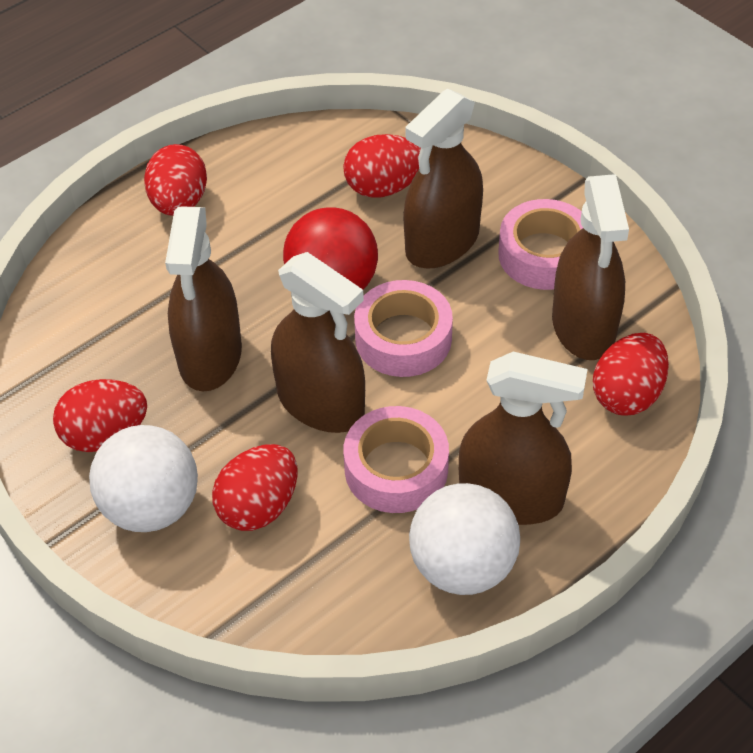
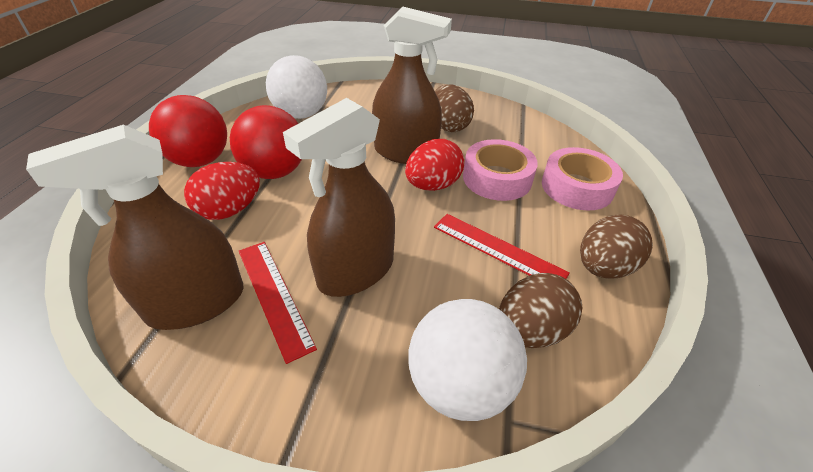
brown egg: 0 -> 3
brown spray bottle: 5 -> 3
pink tape: 3 -> 2
red ball: 1 -> 2
red egg: 5 -> 2
red ruler: 0 -> 2

